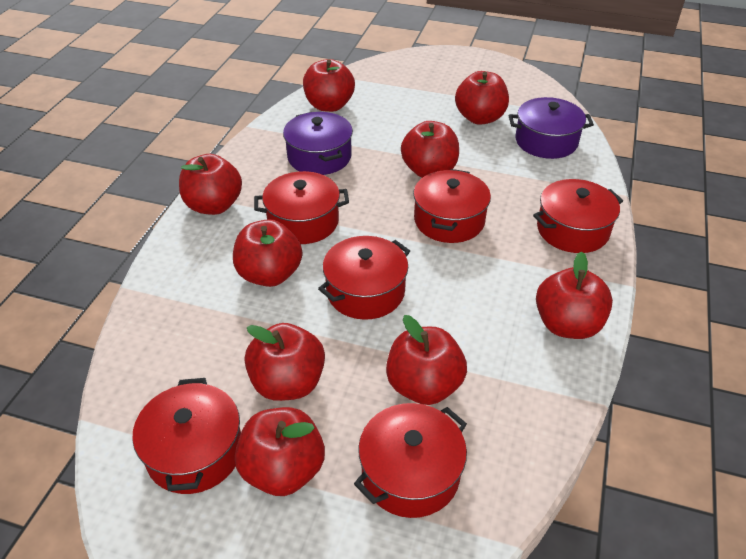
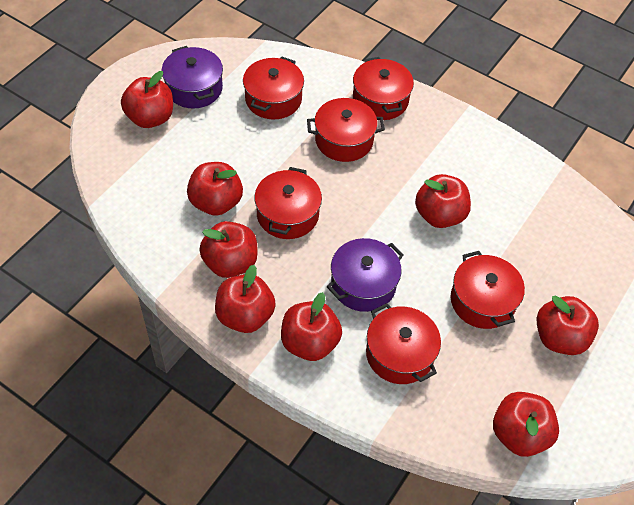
red apple: 9 -> 8

